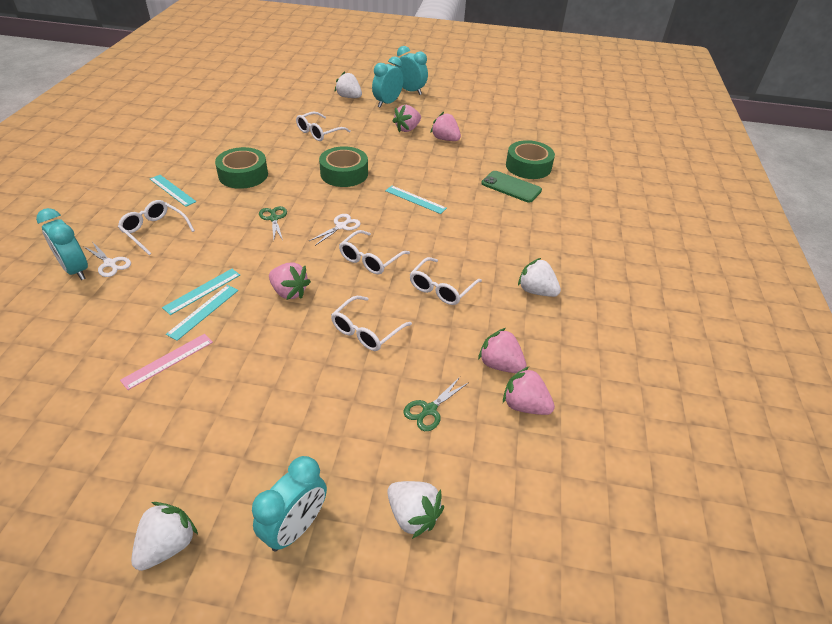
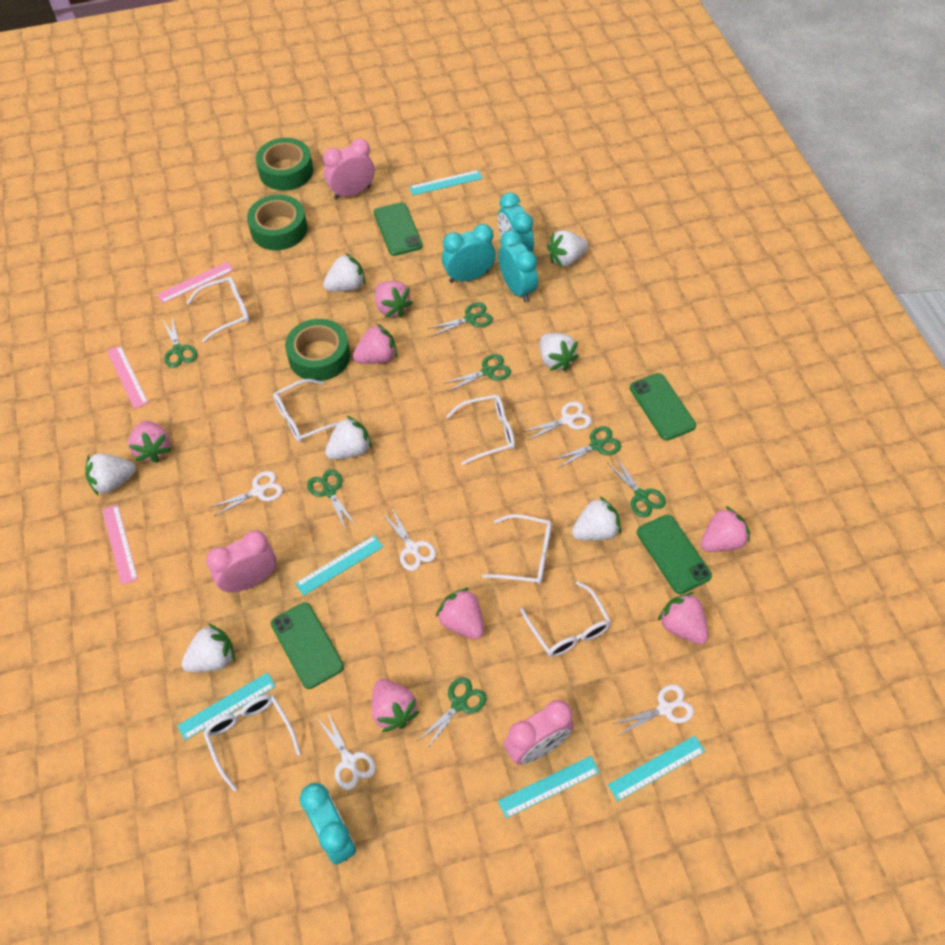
green phone: 1 -> 4
green scissors: 2 -> 7
pink clock: 0 -> 3
pink ruler: 1 -> 3
pink strawberry: 5 -> 7
turquoise ruler: 4 -> 5
white glasses: 5 -> 6
white scissors: 2 -> 5
white strawberry: 4 -> 7

